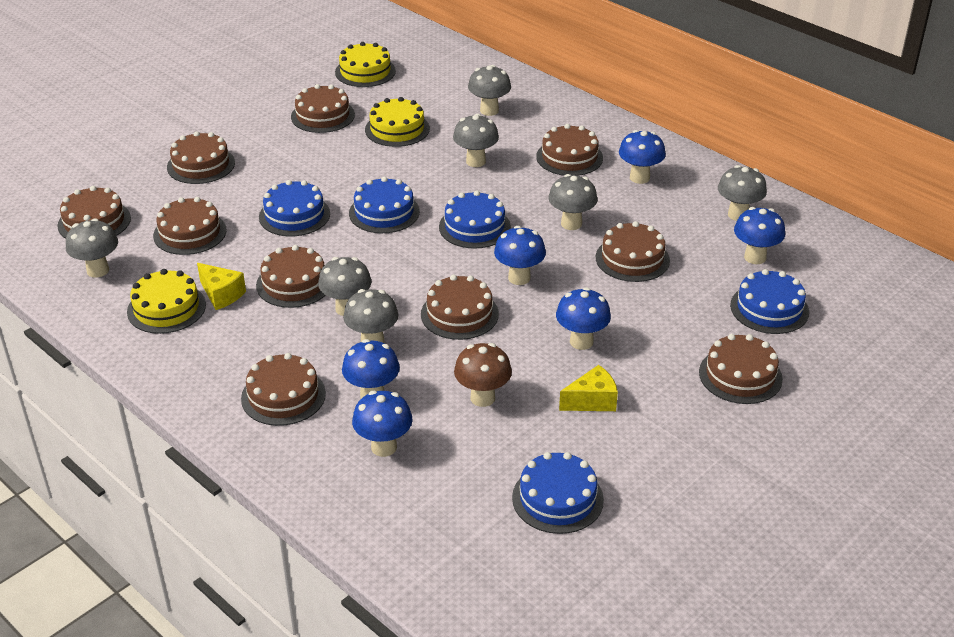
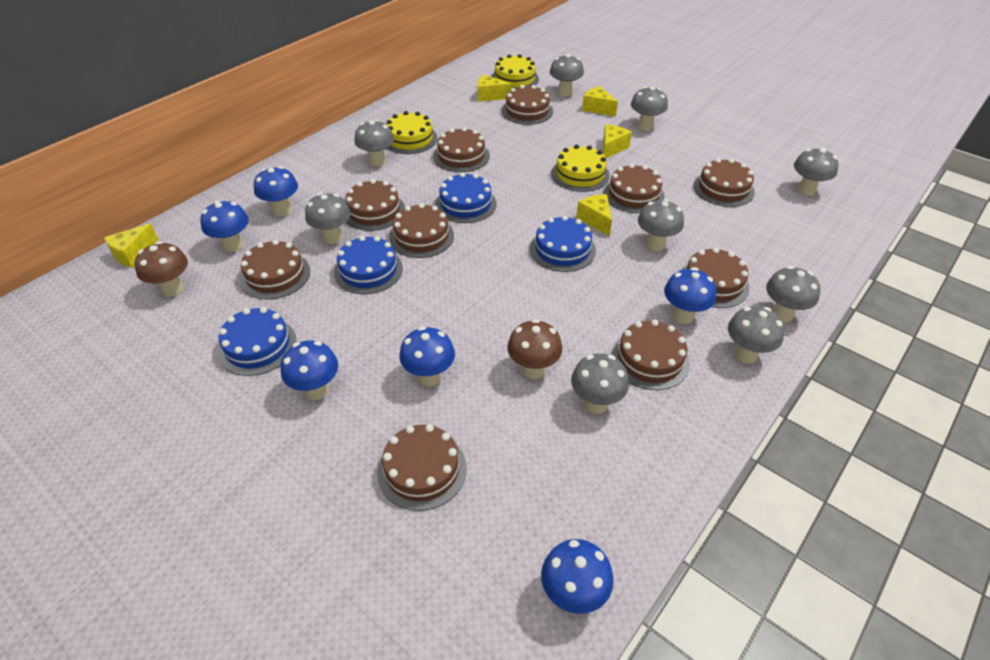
blue cake: 5 -> 4
brown mushroom: 1 -> 2
grey mushroom: 7 -> 9
yellow cheese: 2 -> 5

